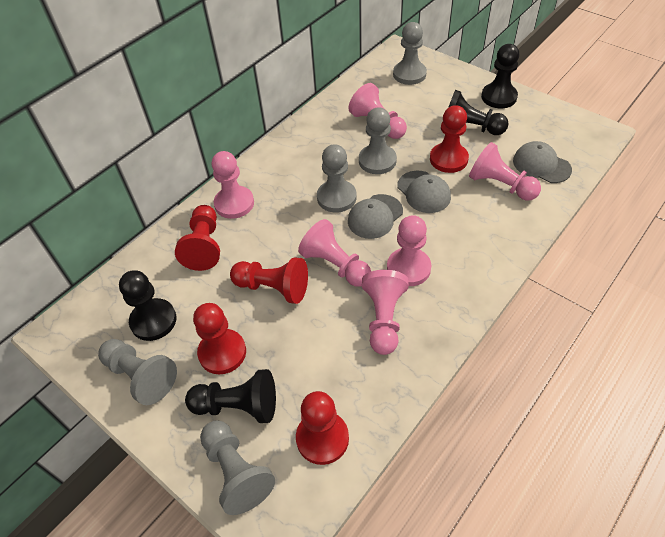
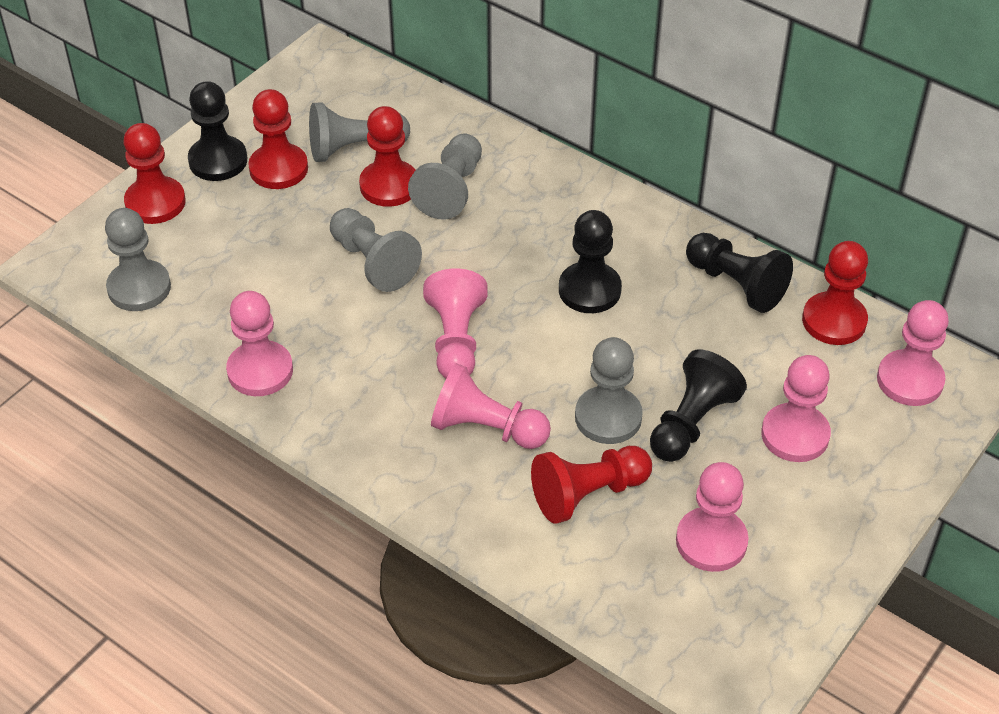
grey cap: 3 -> 0

